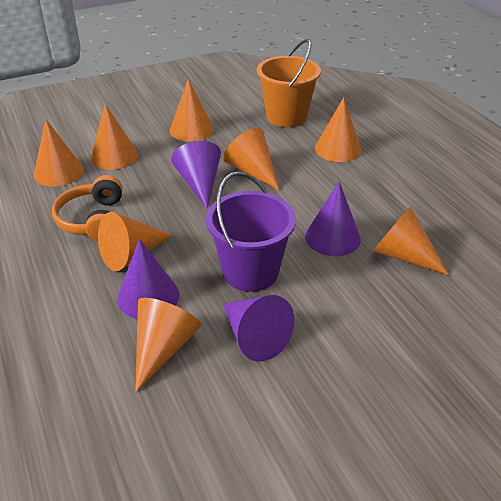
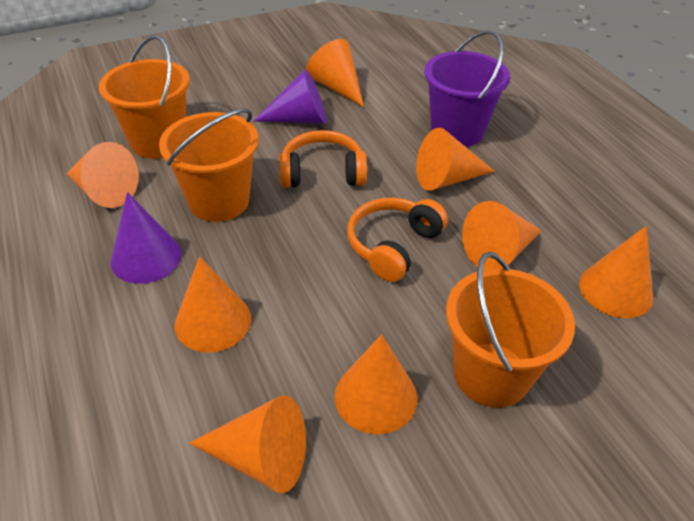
orange bucket: 1 -> 3
orange headphones: 1 -> 2
purple cone: 4 -> 2

